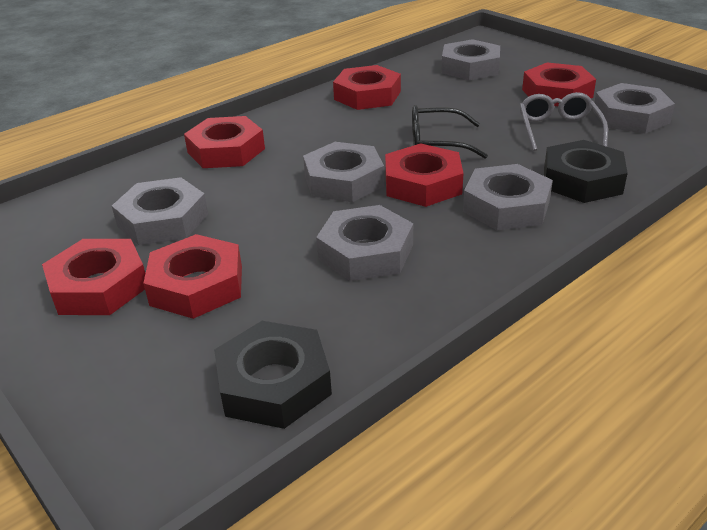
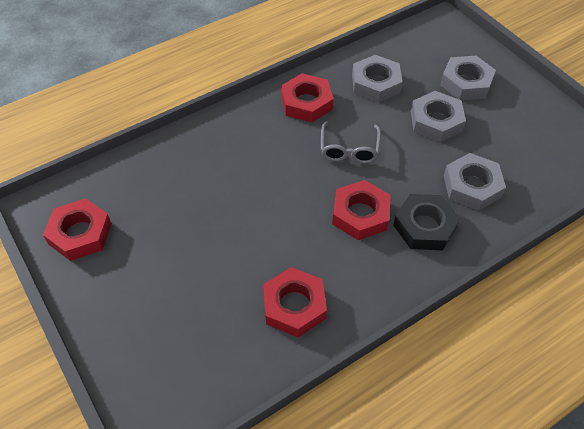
black glasses: 1 -> 0
black nut: 2 -> 1
grey nut: 6 -> 4
red nut: 6 -> 4

